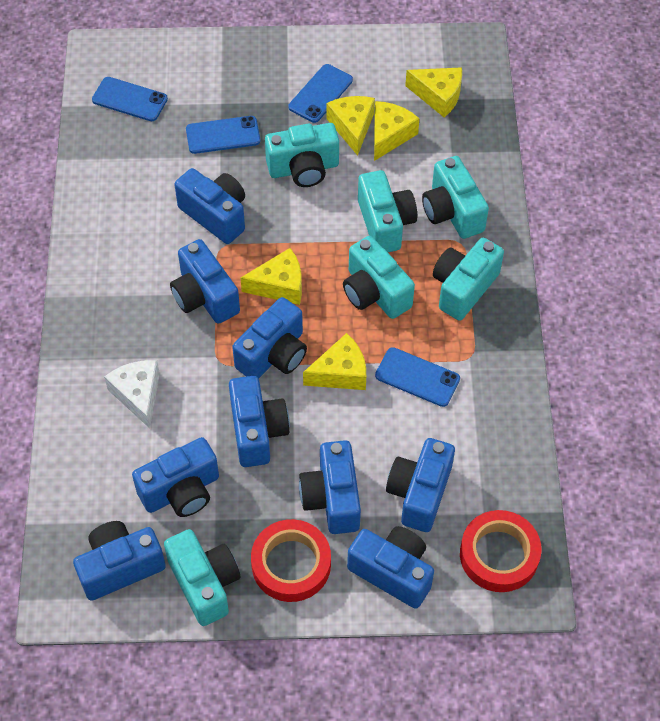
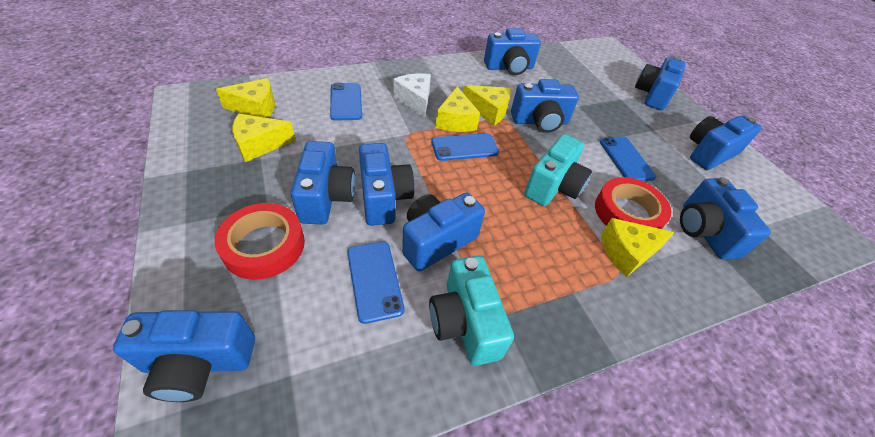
turquoise camera: 6 -> 2

